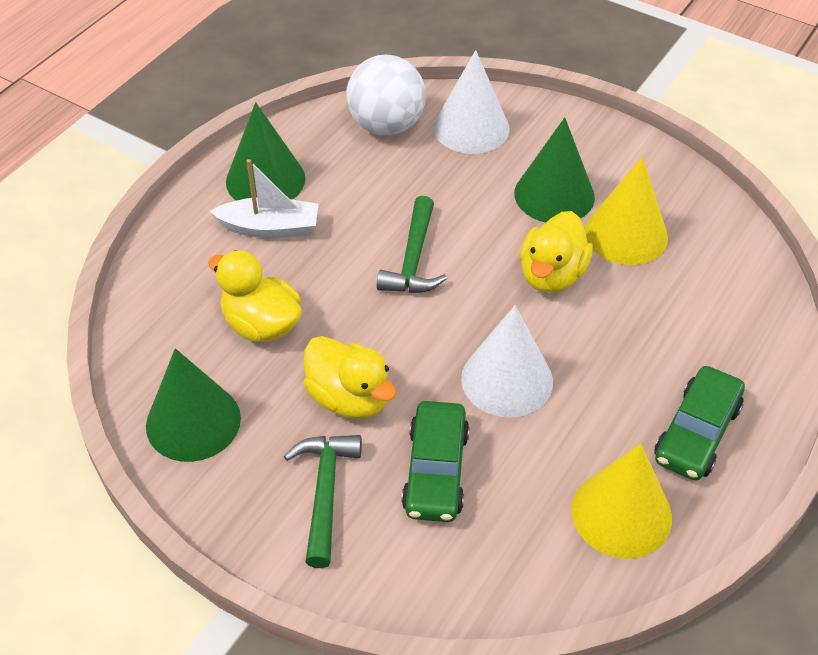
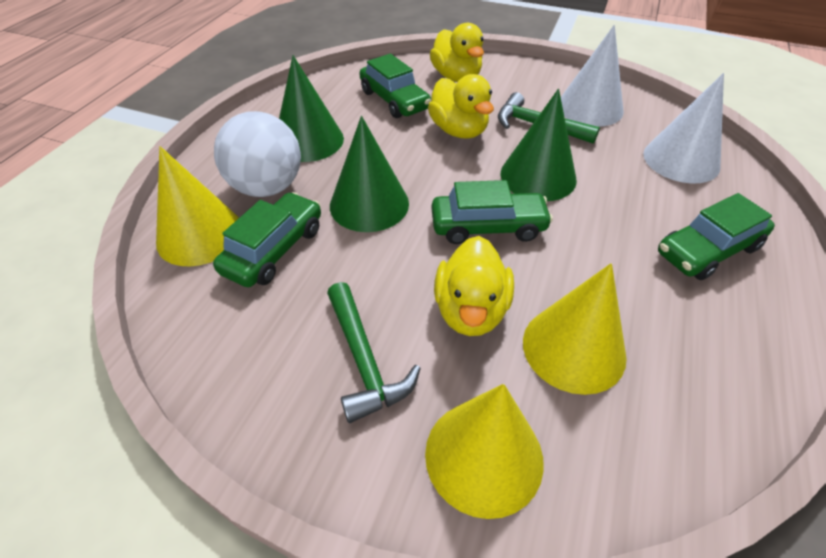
green car: 2 -> 4
white boat: 1 -> 0
yellow cone: 2 -> 3

